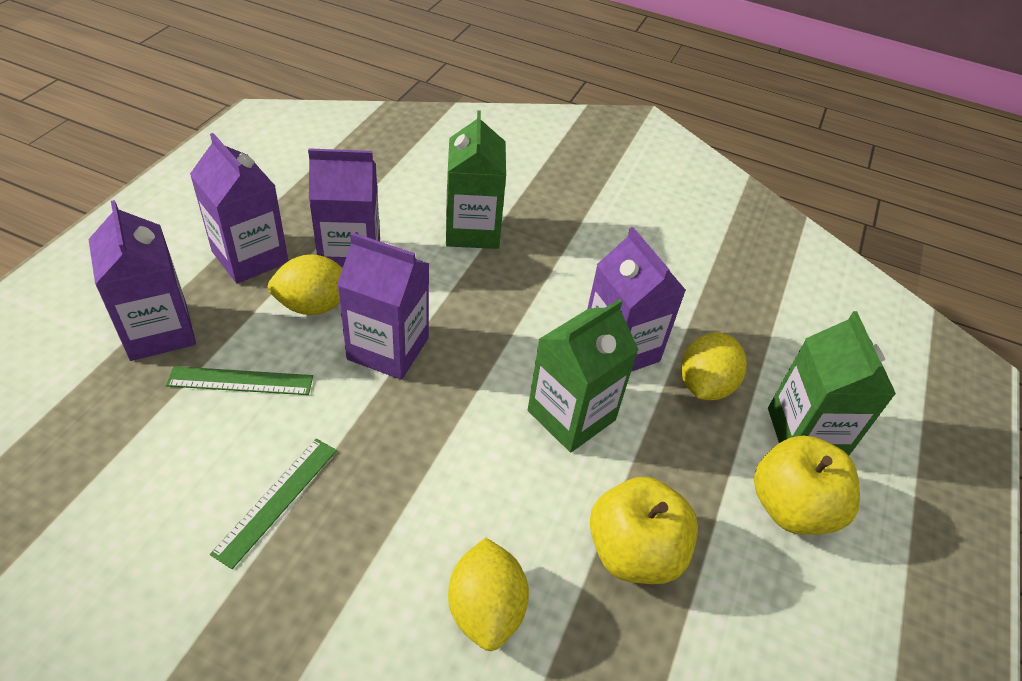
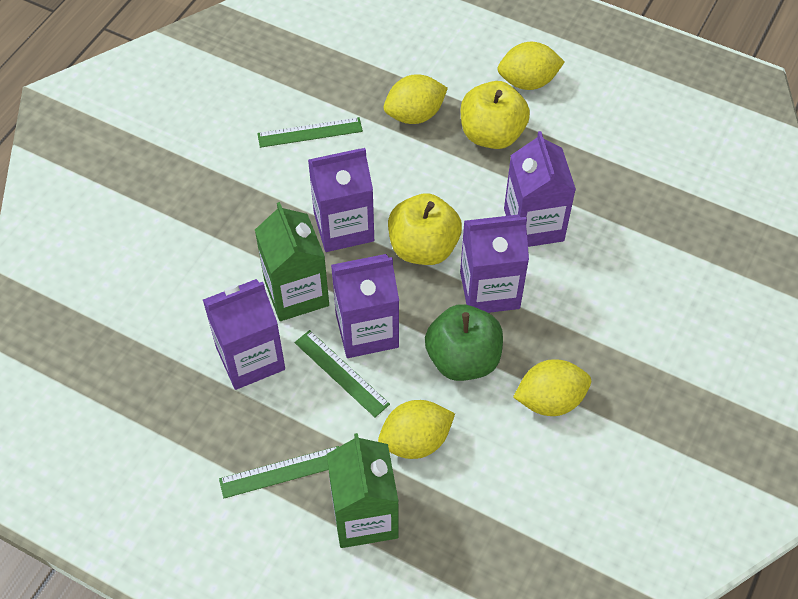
green apple: 0 -> 1
green carton: 3 -> 2
green ruler: 2 -> 3
yellow lemon: 3 -> 4

